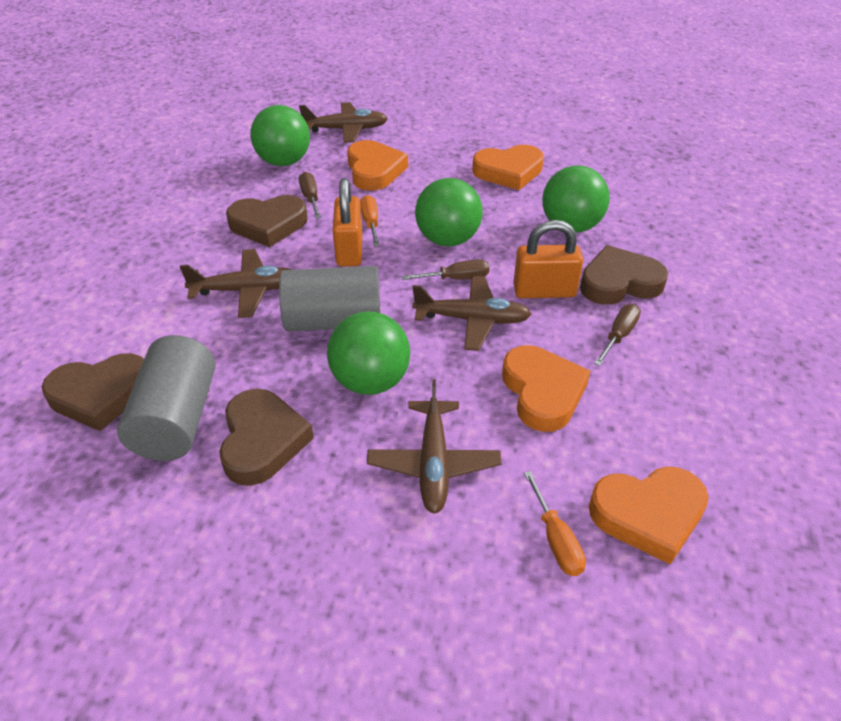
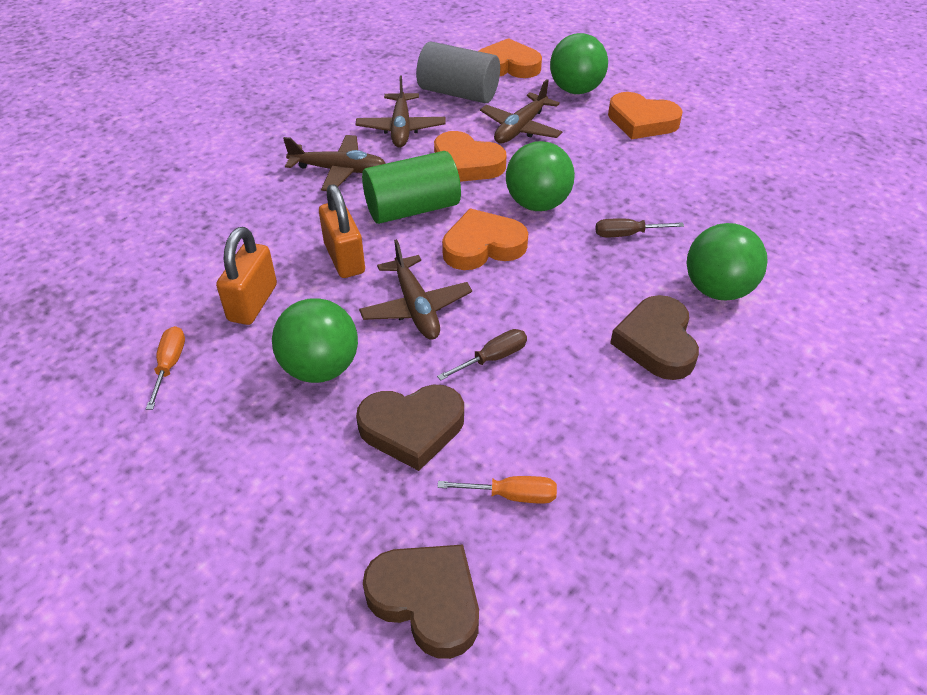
brown heart: 4 -> 3
brown screwdriver: 3 -> 2
green cylinder: 0 -> 1
grey cylinder: 2 -> 1

